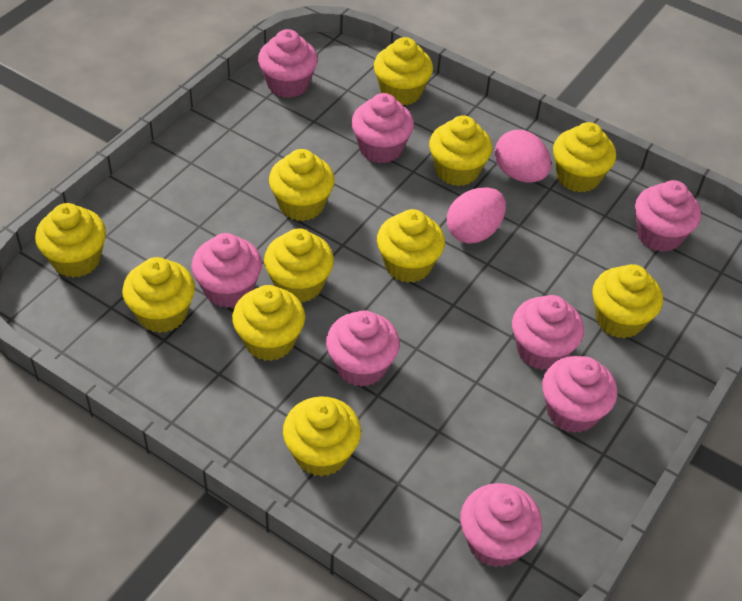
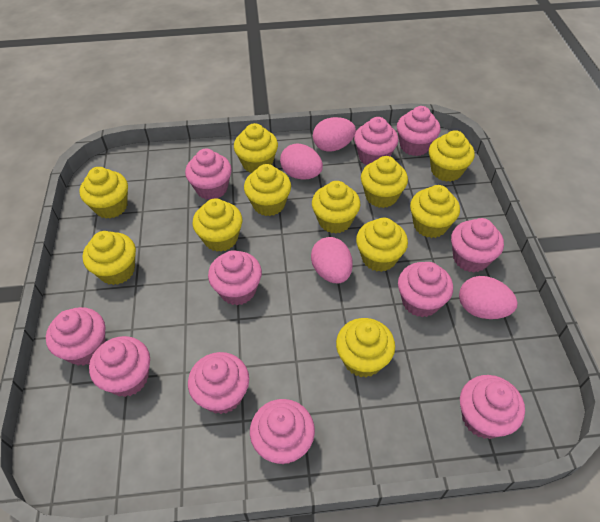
pink cupcake: 8 -> 11
pink egg: 2 -> 4

